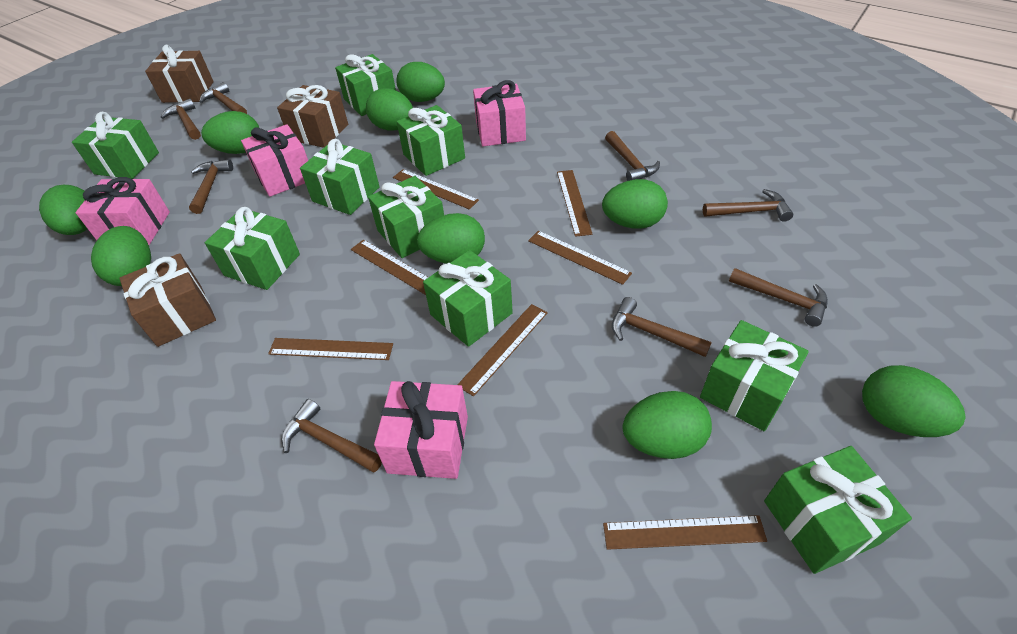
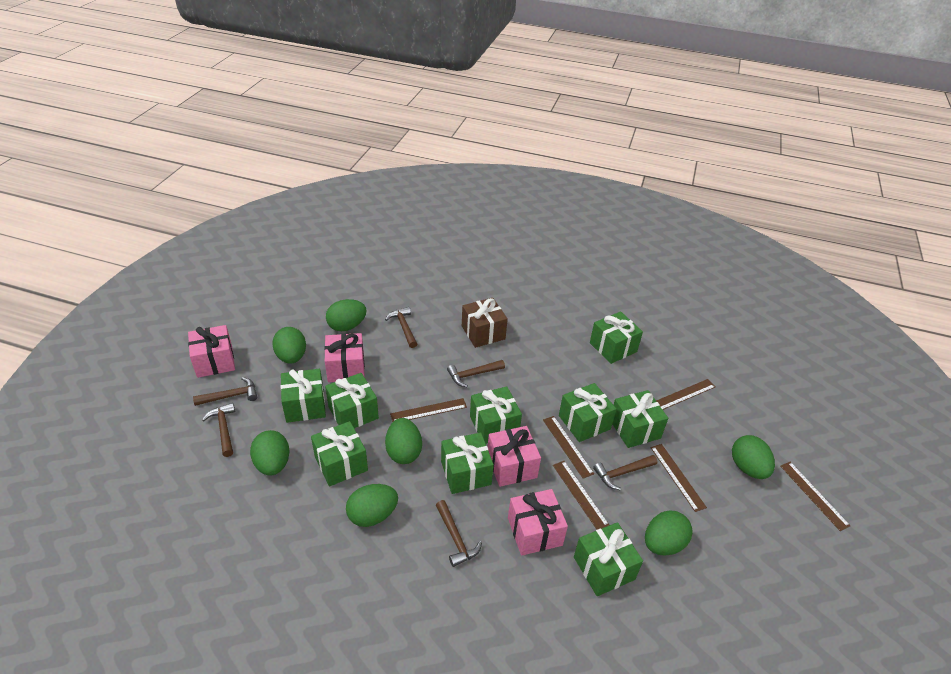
brown gift: 3 -> 1
brown hammer: 8 -> 6
brown ruler: 7 -> 6
green egg: 9 -> 7

